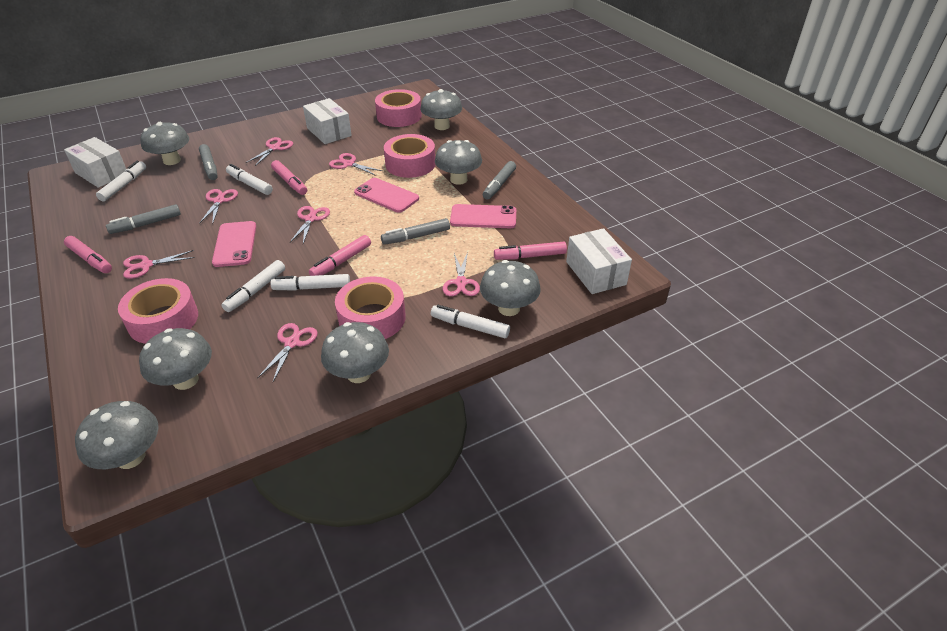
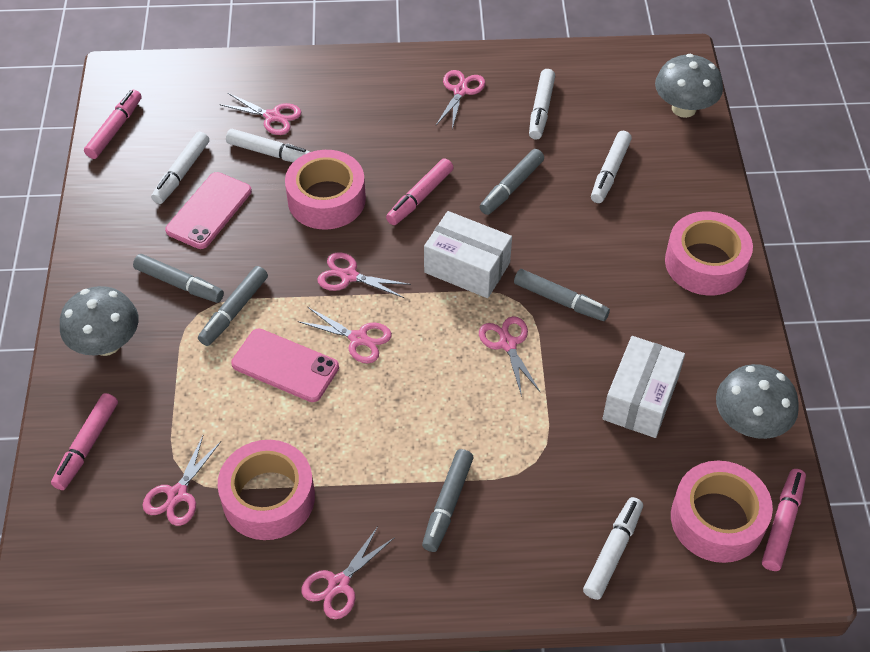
grey marker: 4 -> 5
grey mushroom: 7 -> 3
pink phone: 3 -> 2
white box: 3 -> 2

